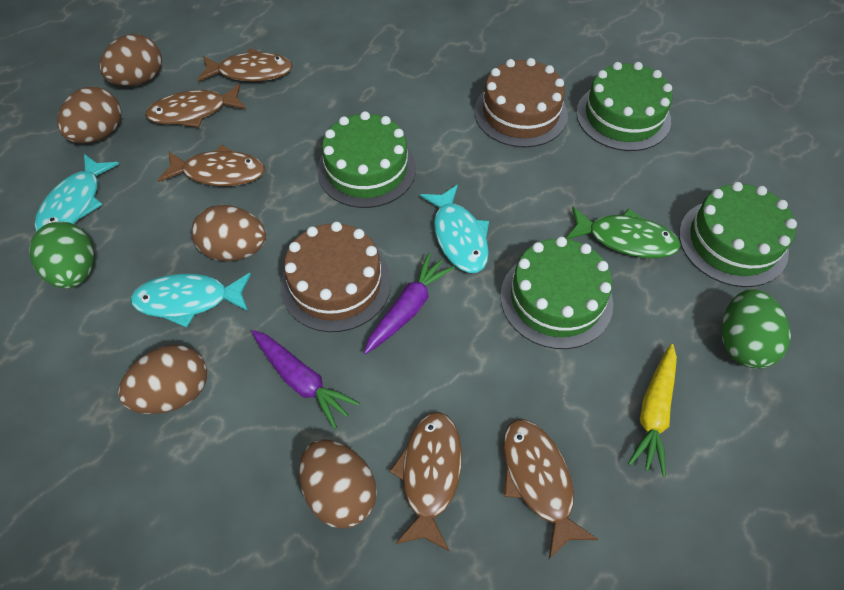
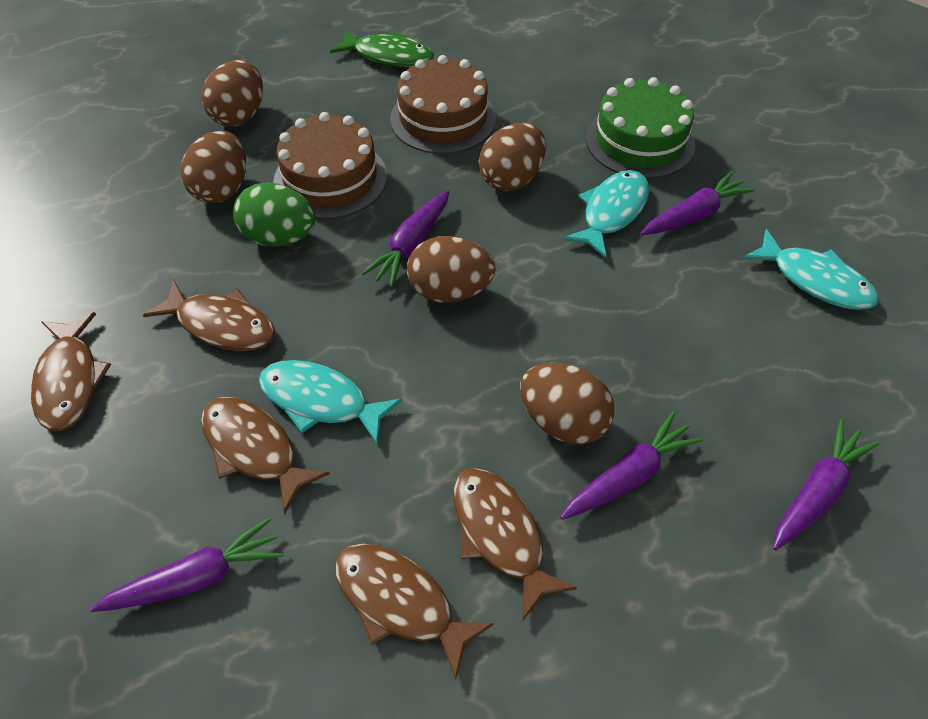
green cake: 4 -> 1
green egg: 2 -> 1
purple carrot: 2 -> 5
yellow carrot: 1 -> 0

